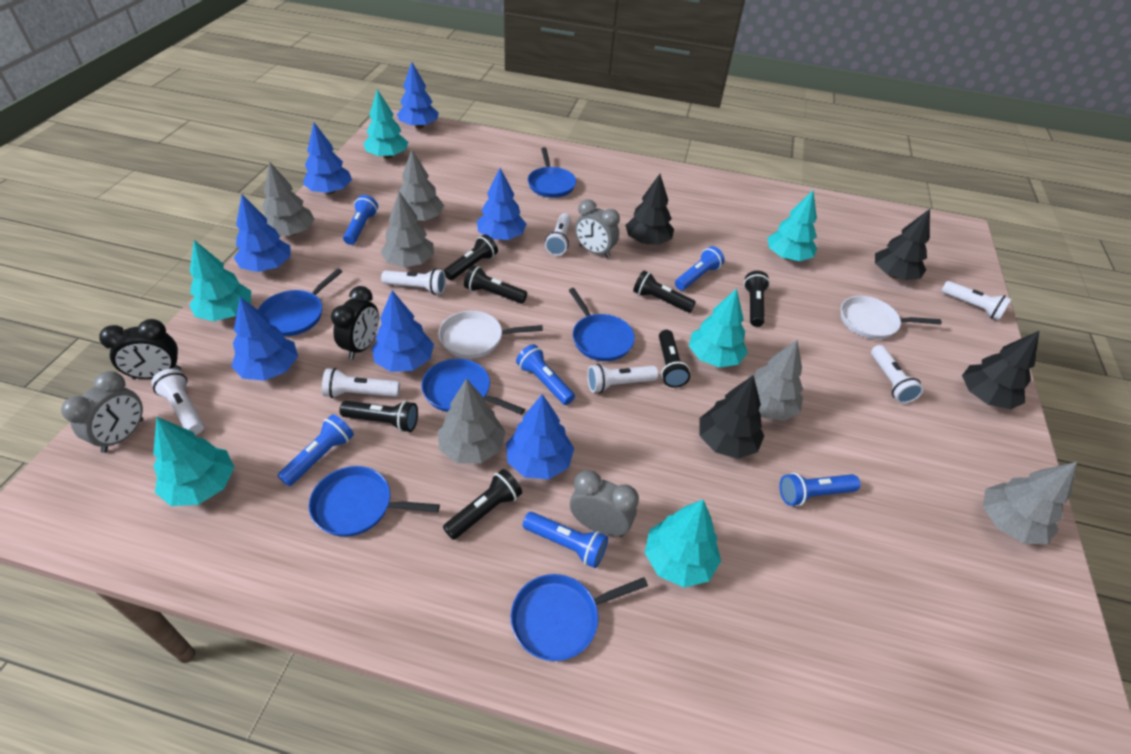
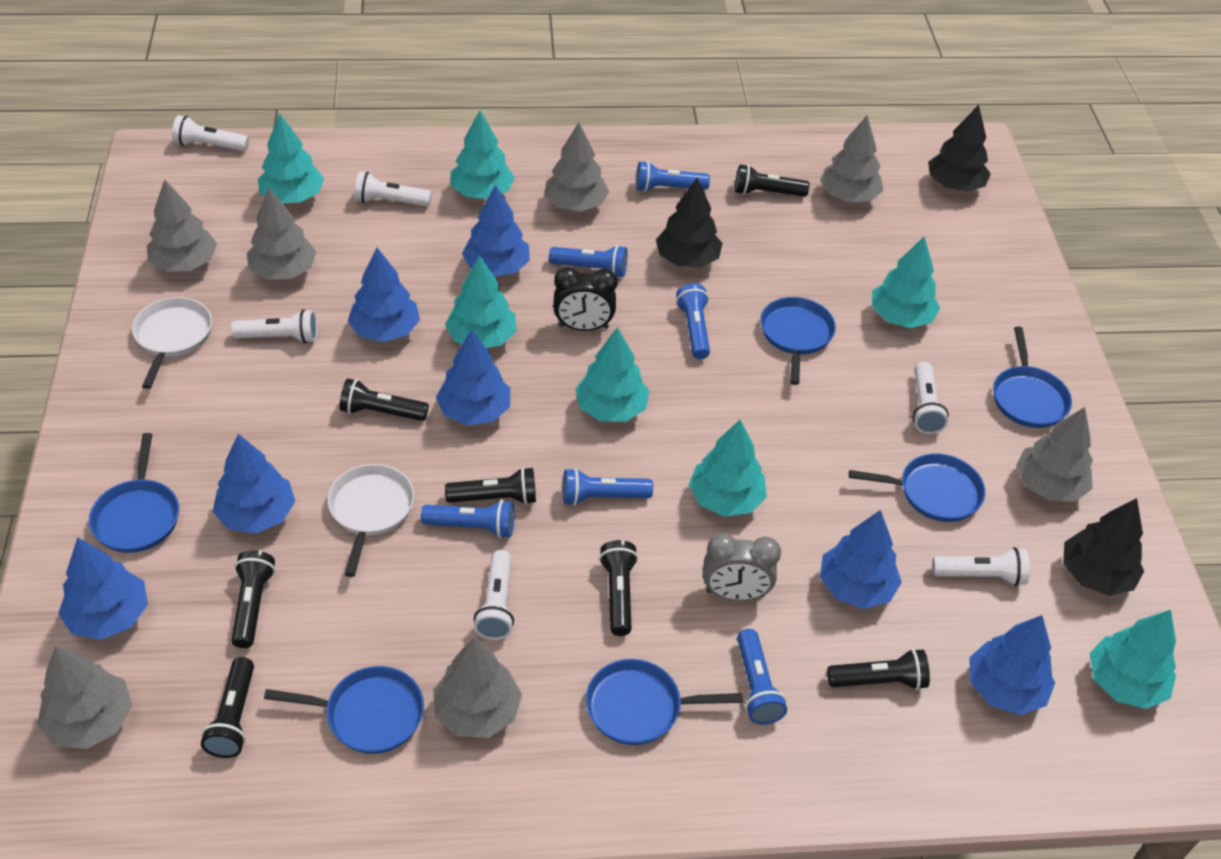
black clock: 2 -> 1
black tree: 4 -> 3
grey clock: 3 -> 1
grey tree: 6 -> 7
turquoise tree: 6 -> 7
white flashlight: 7 -> 6

